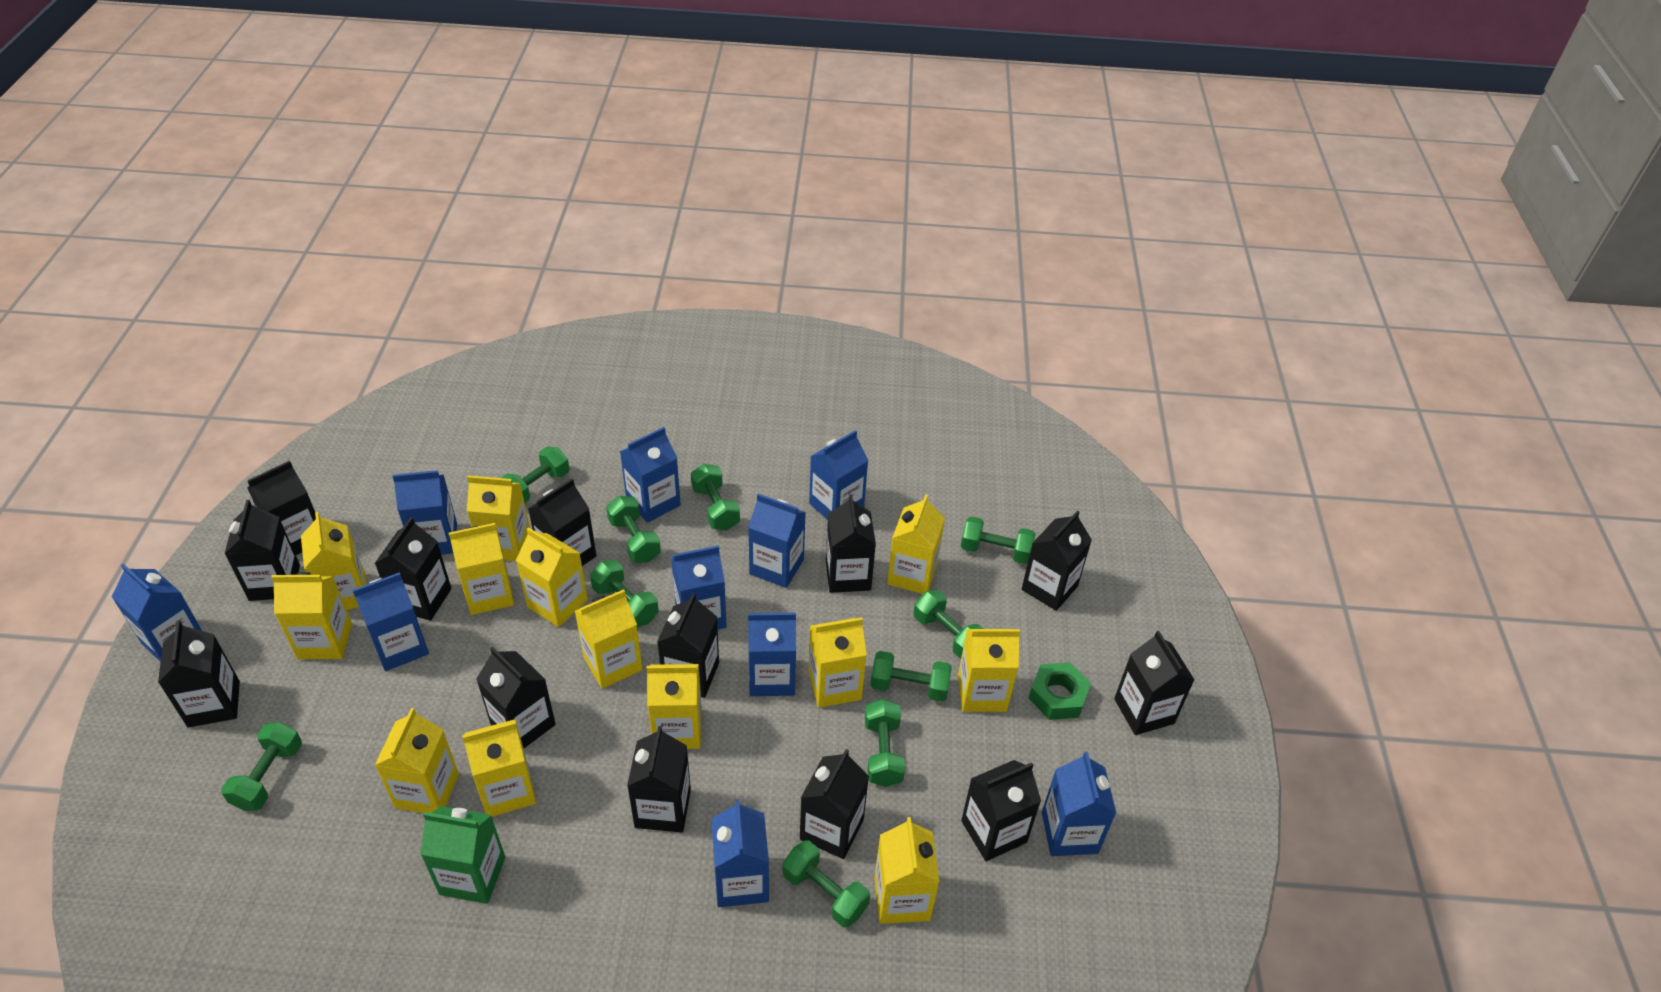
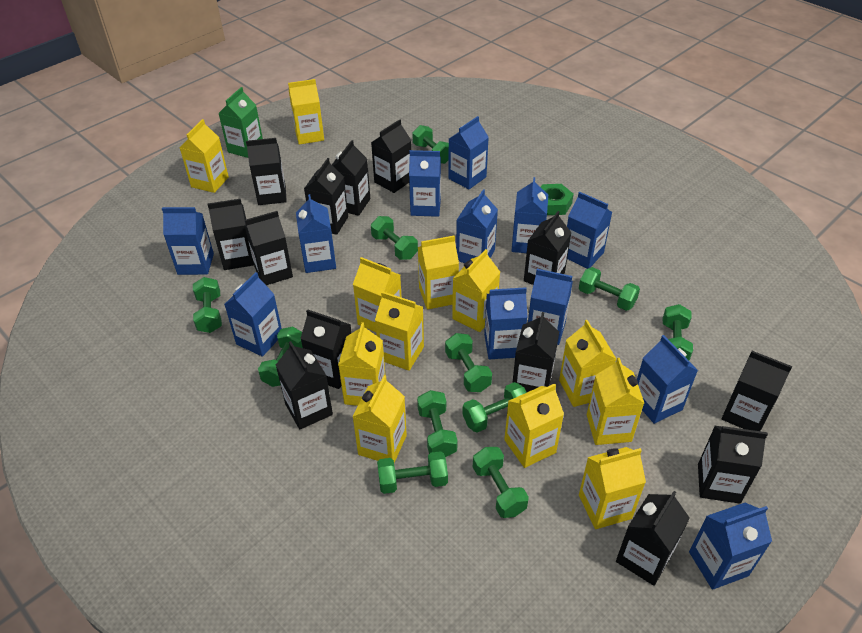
blue carton: 10 -> 12
green dumbbell: 10 -> 11
yellow carton: 13 -> 12

